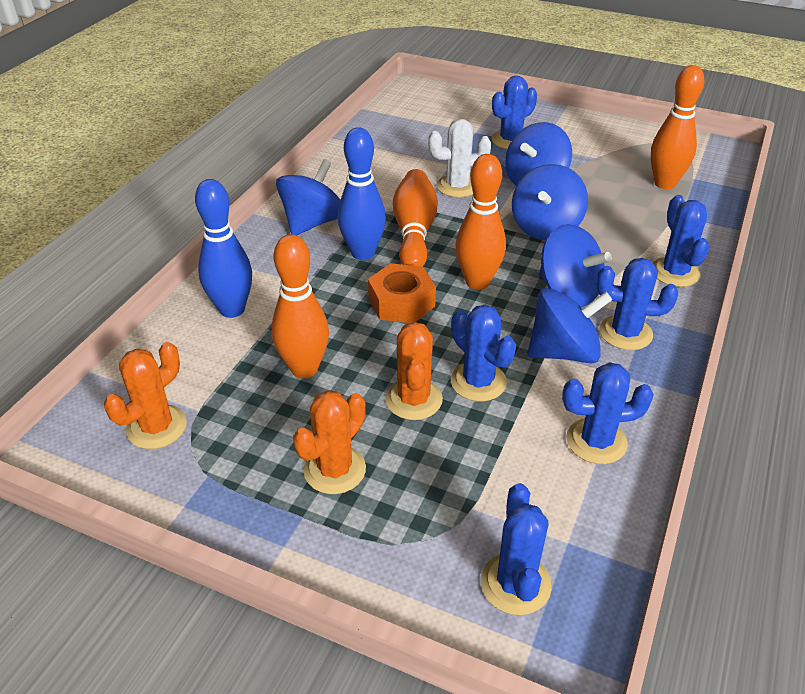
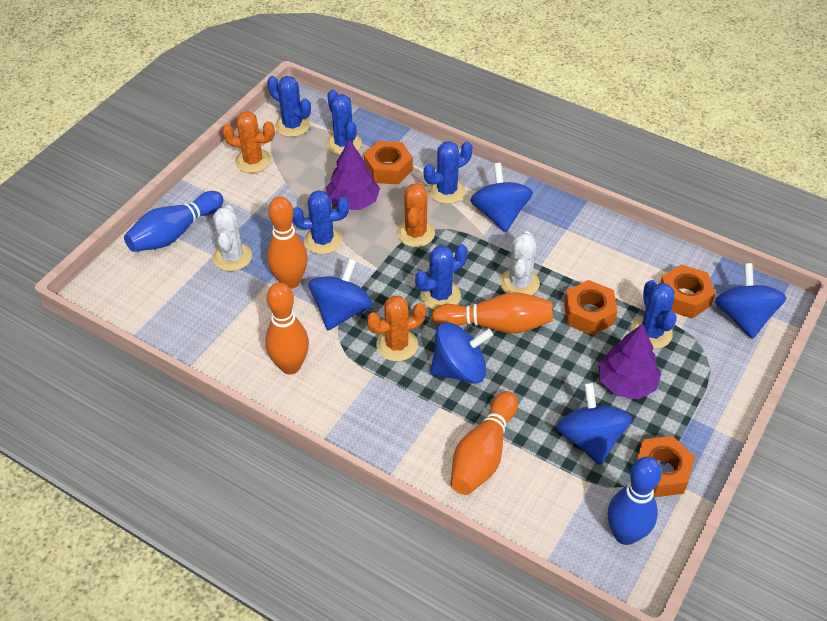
orange nut: 1 -> 4
purple tree: 0 -> 2
white cactus: 1 -> 2

